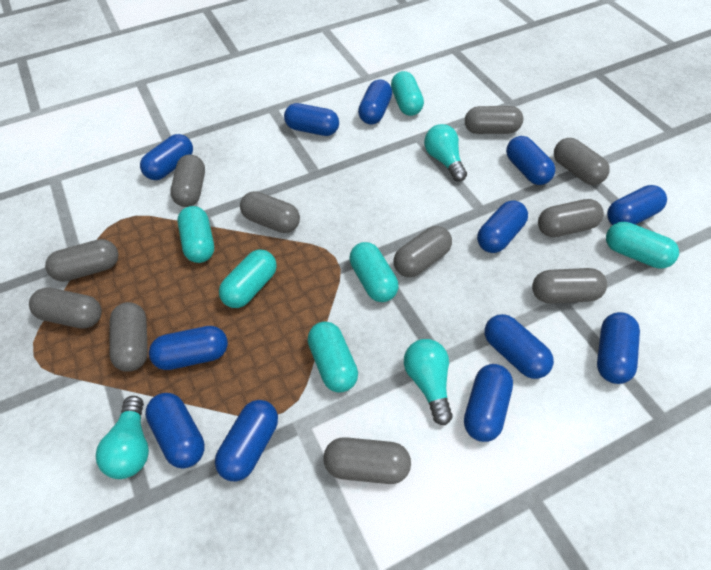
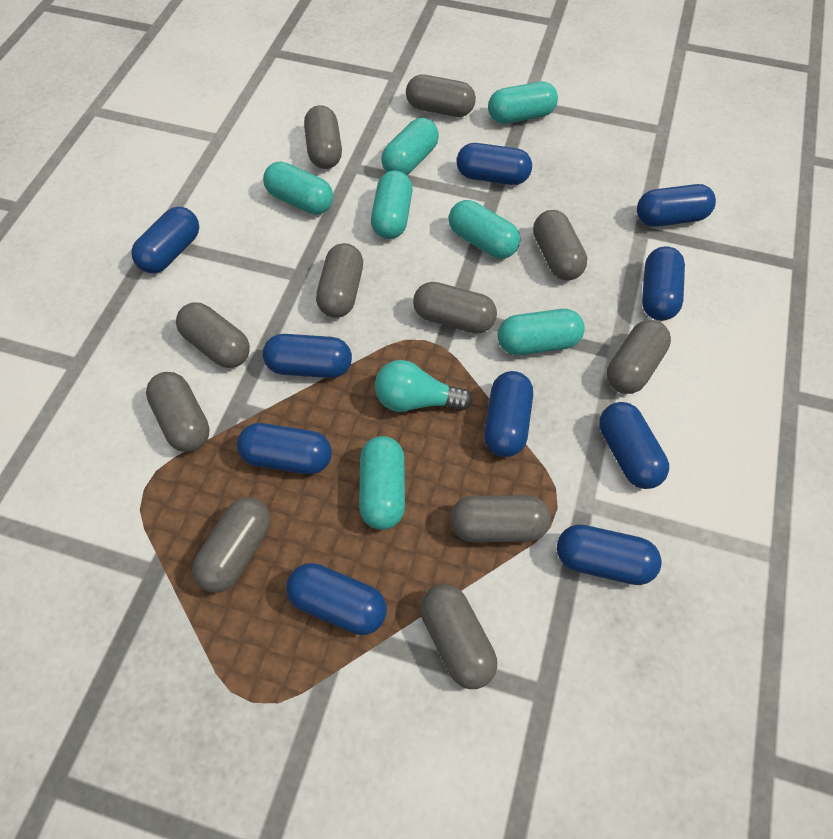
blue capsule: 12 -> 10
turquoise capsule: 6 -> 7
turquoise light bulb: 3 -> 1

